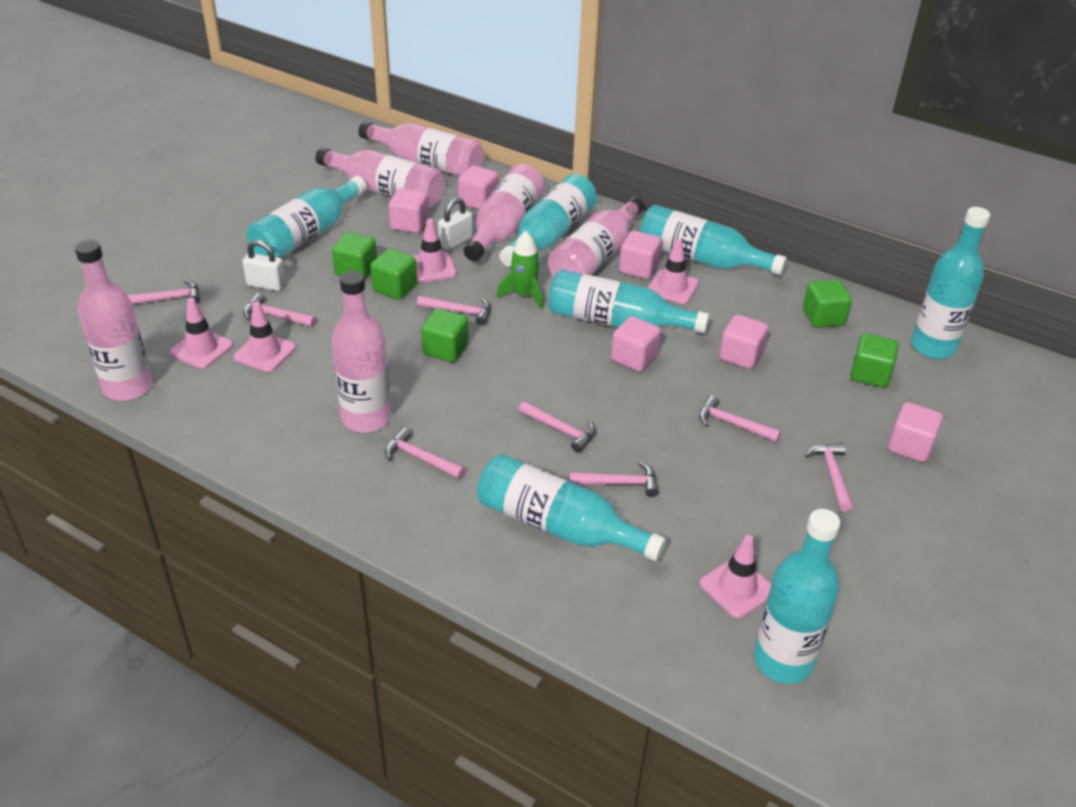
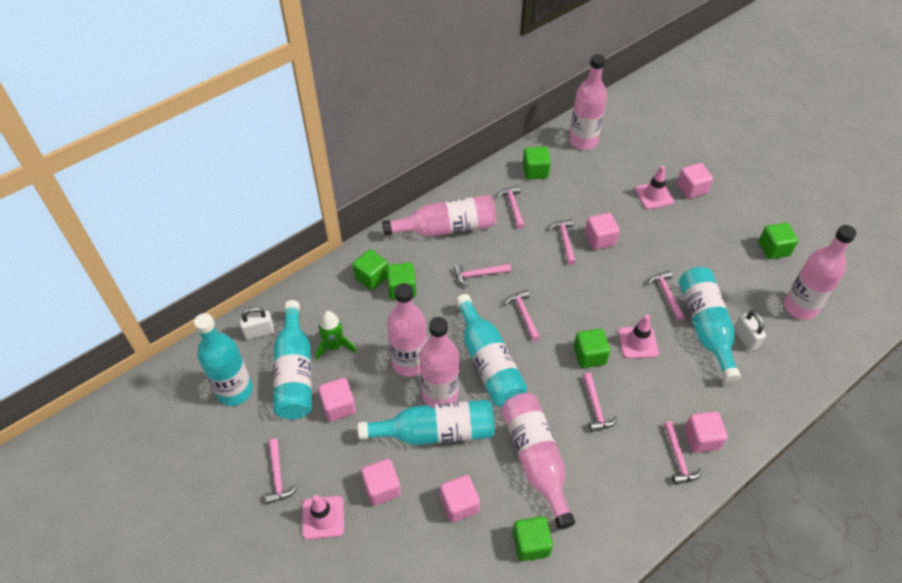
green cube: 5 -> 6
pink traffic cone: 5 -> 3
turquoise bottle: 7 -> 5

